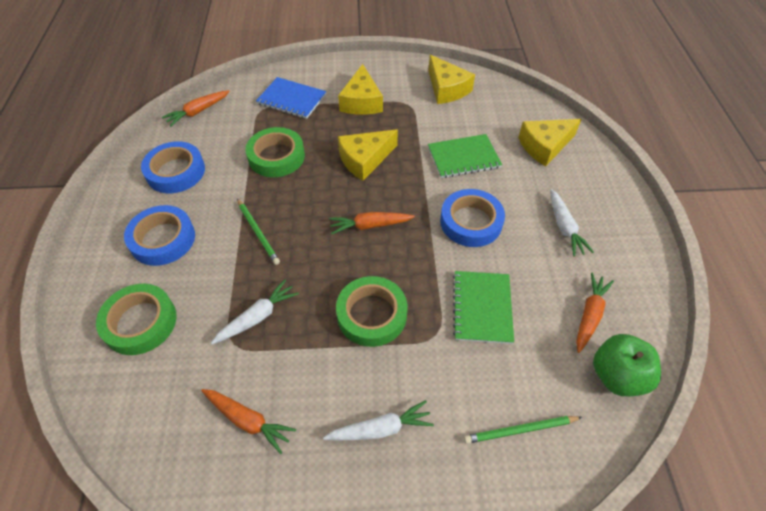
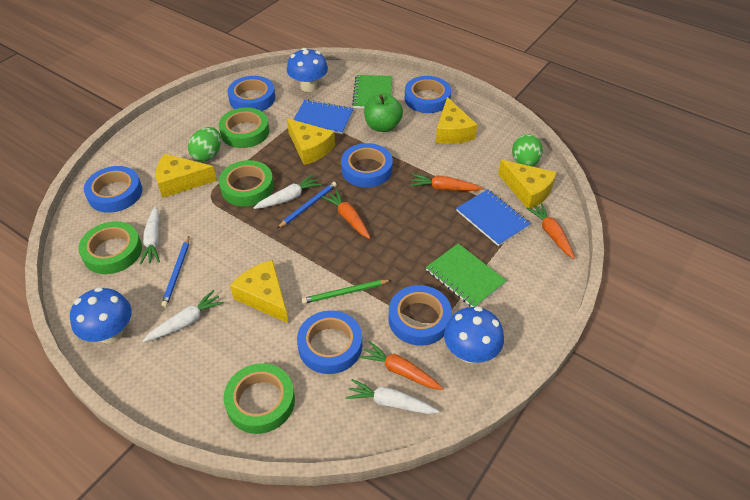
blue mushroom: 0 -> 3
blue notebook: 1 -> 2
blue pencil: 0 -> 2
blue tape: 3 -> 6
green egg: 0 -> 2
green pencil: 2 -> 1
green tape: 3 -> 4
white carrot: 3 -> 4
yellow cheese: 4 -> 5

